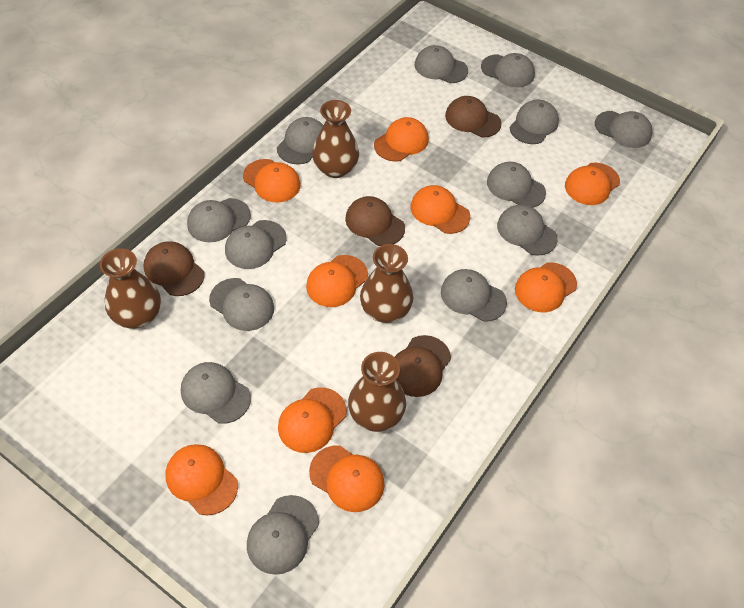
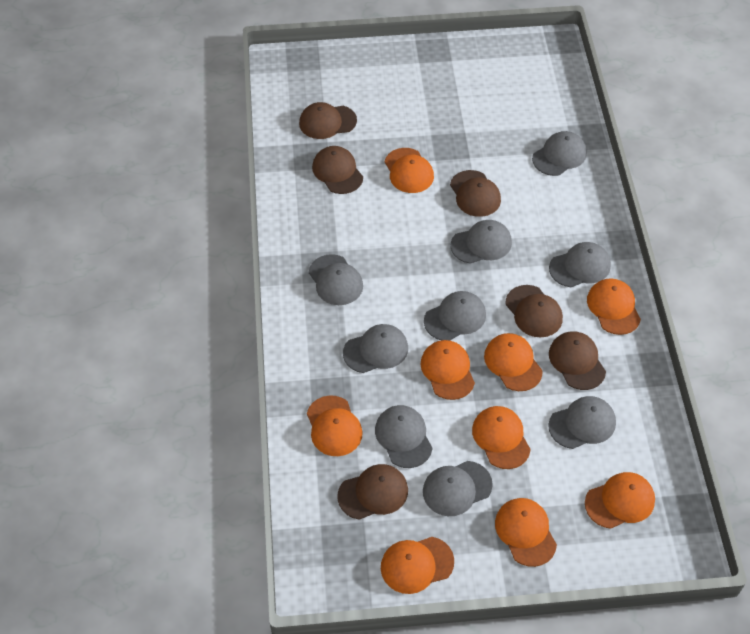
brown cap: 4 -> 6
brown vase: 4 -> 0
grey cap: 13 -> 9

